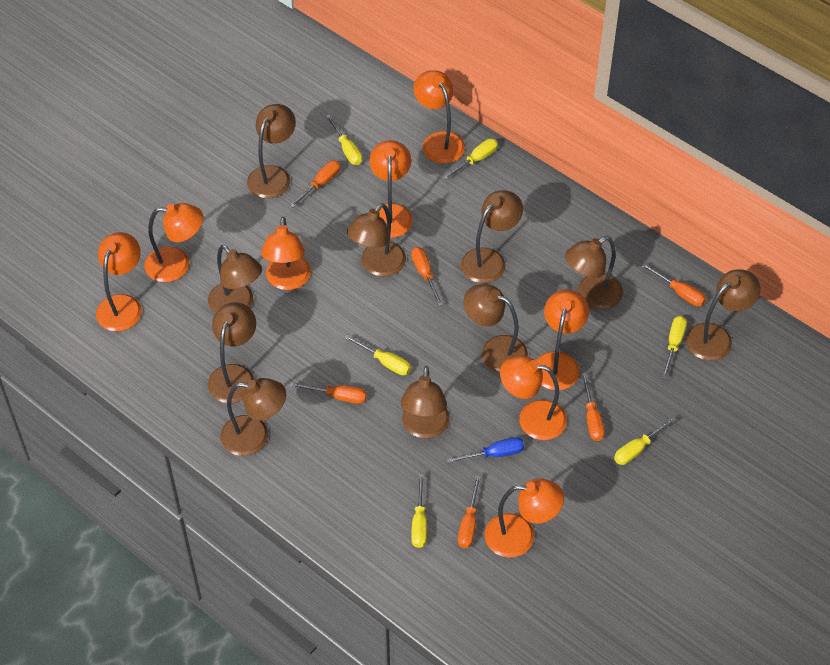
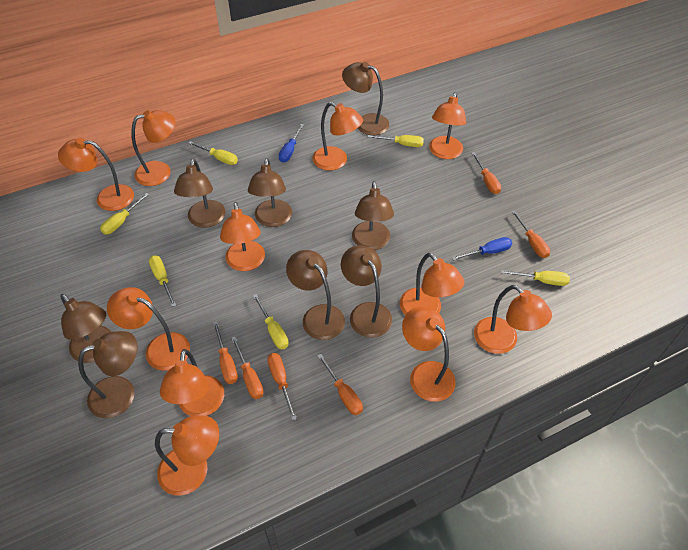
blue screwdriver: 1 -> 2
brown lamp: 10 -> 8
orange lamp: 8 -> 11

